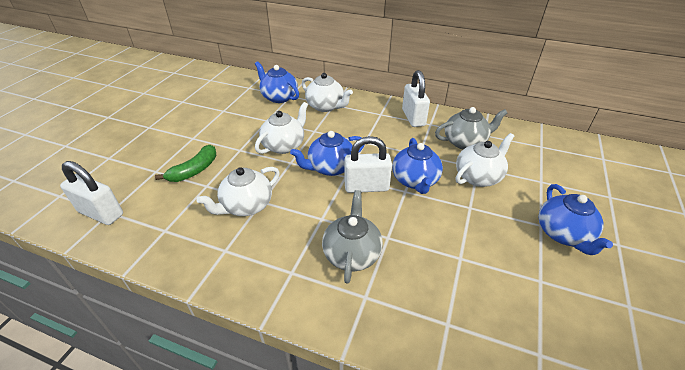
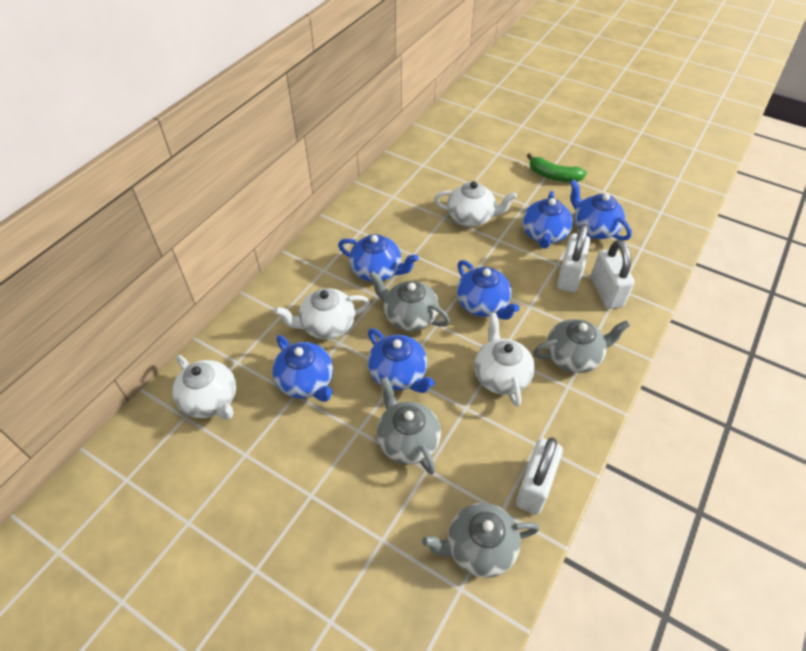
blue teapot: 4 -> 6
grey teapot: 2 -> 4

